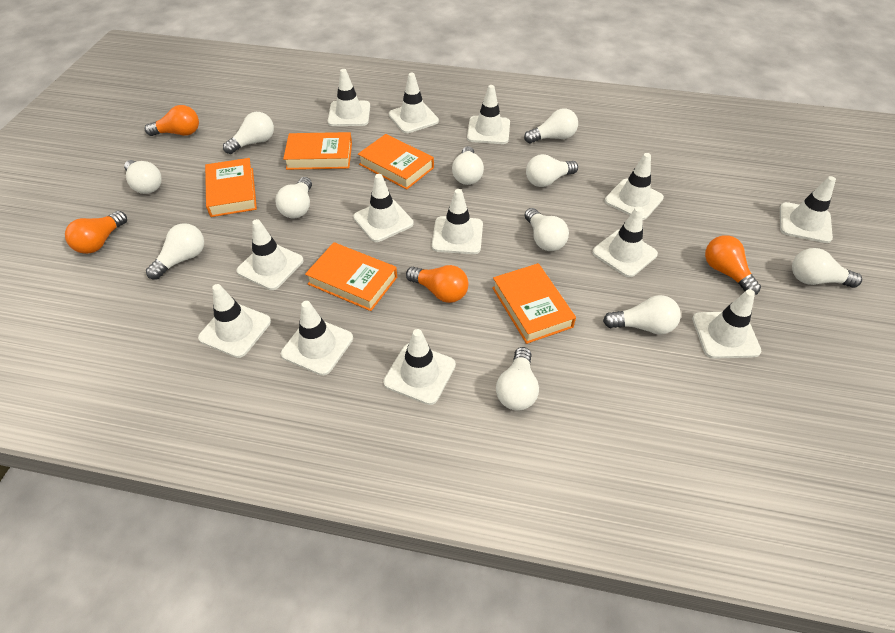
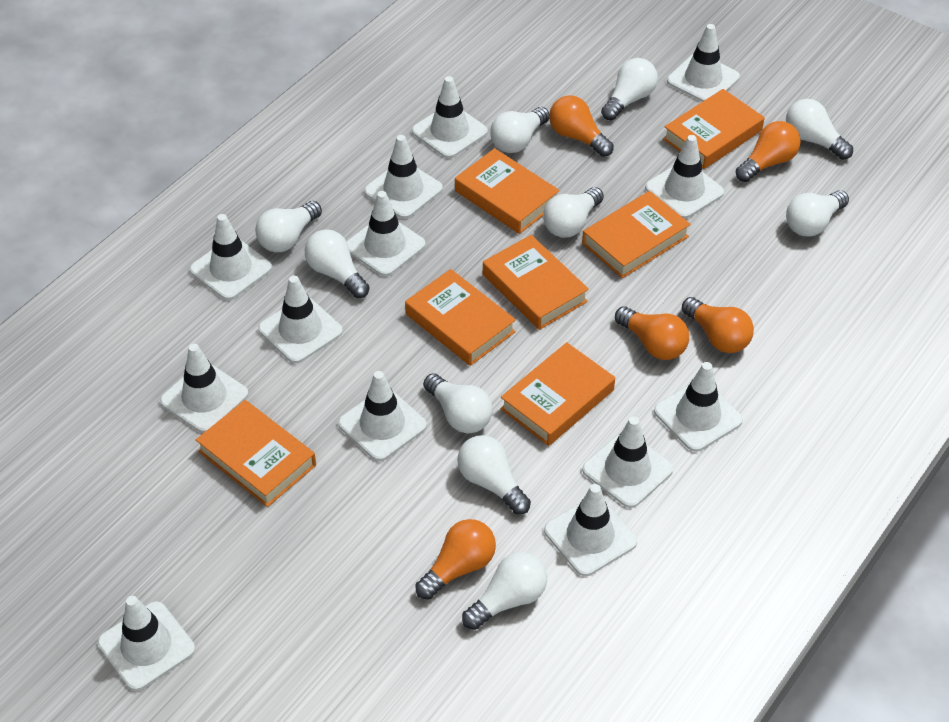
orange book: 5 -> 7
orange light bulb: 4 -> 5
white light bulb: 11 -> 10

